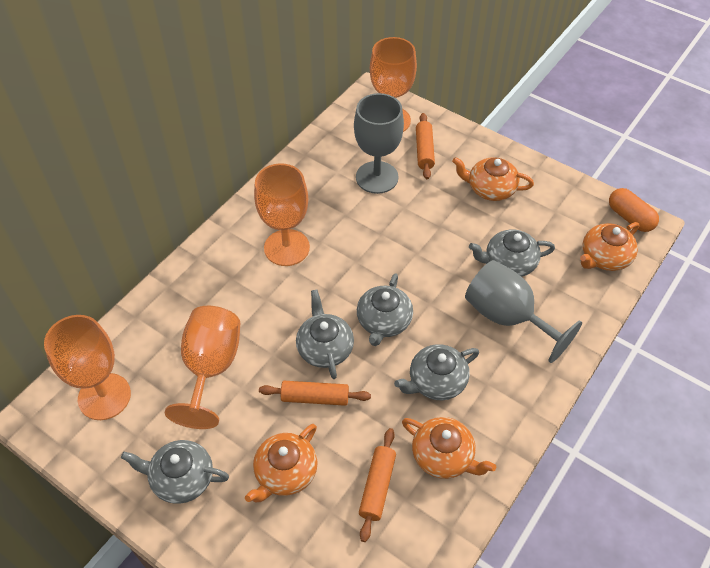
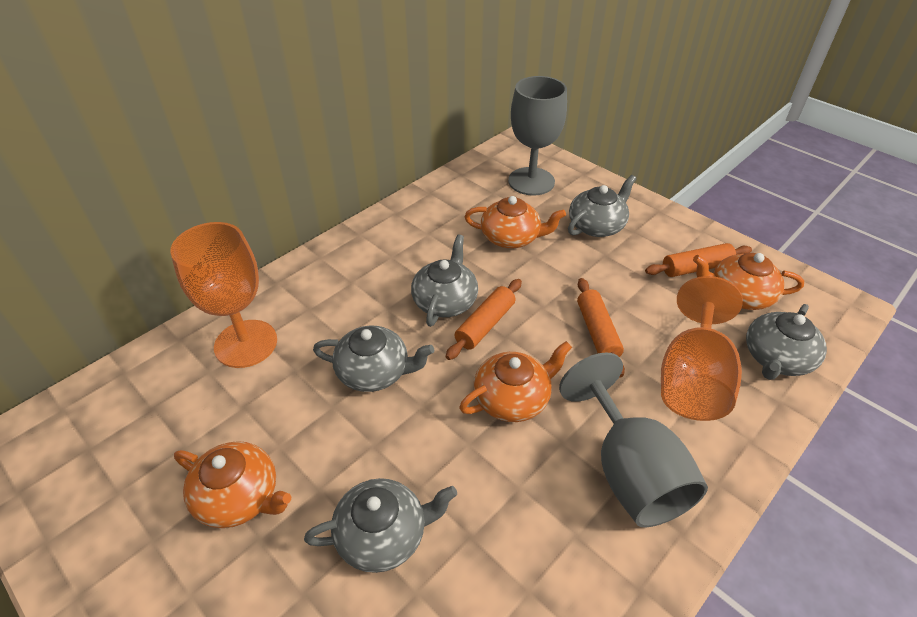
orange capsule: 1 -> 0
orange goblet: 4 -> 2

